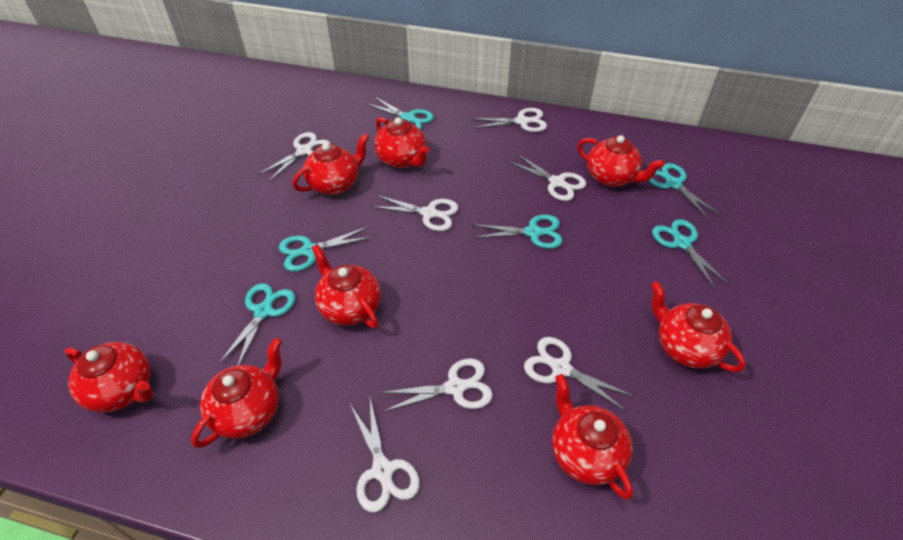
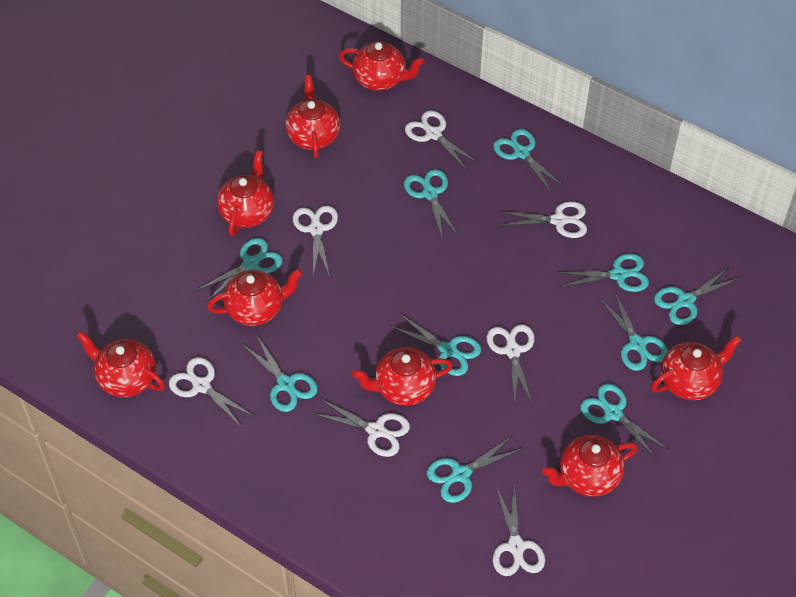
turquoise scissors: 6 -> 10

